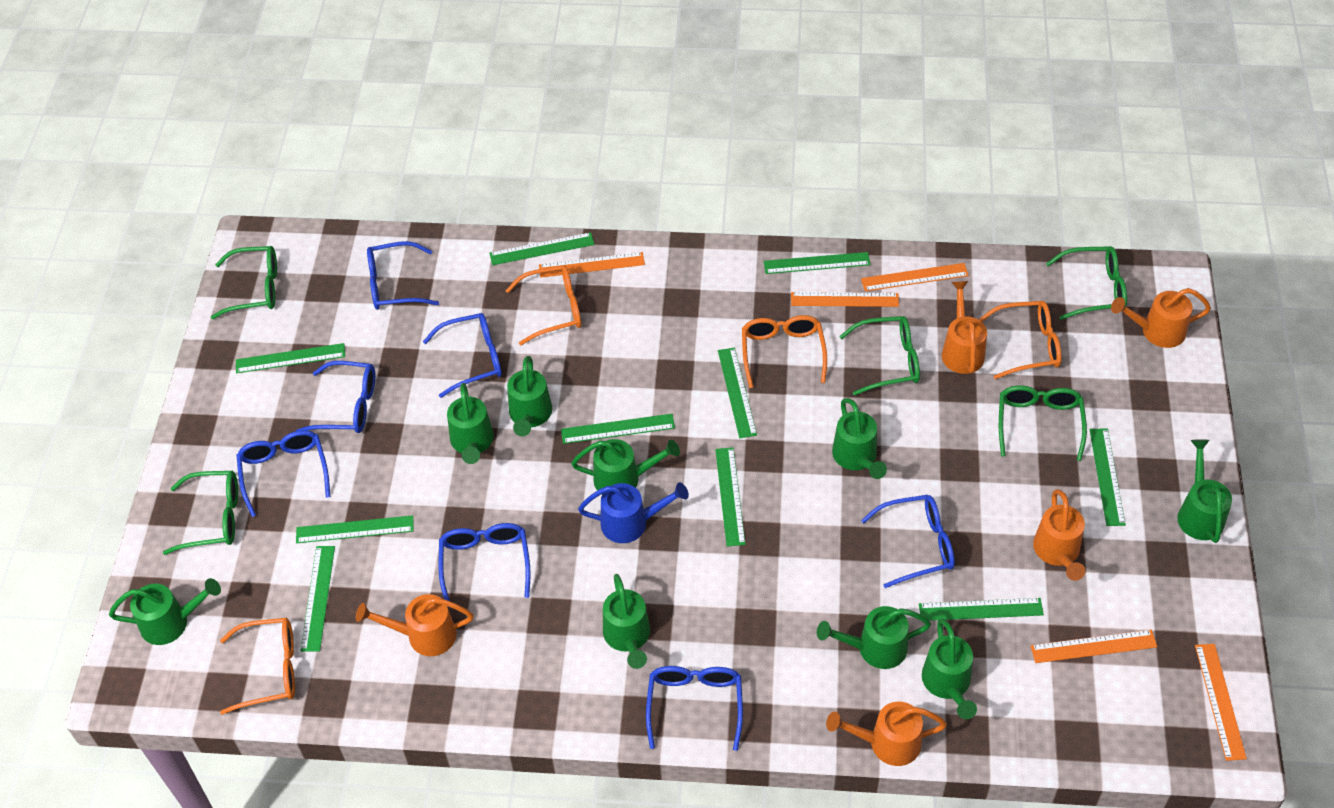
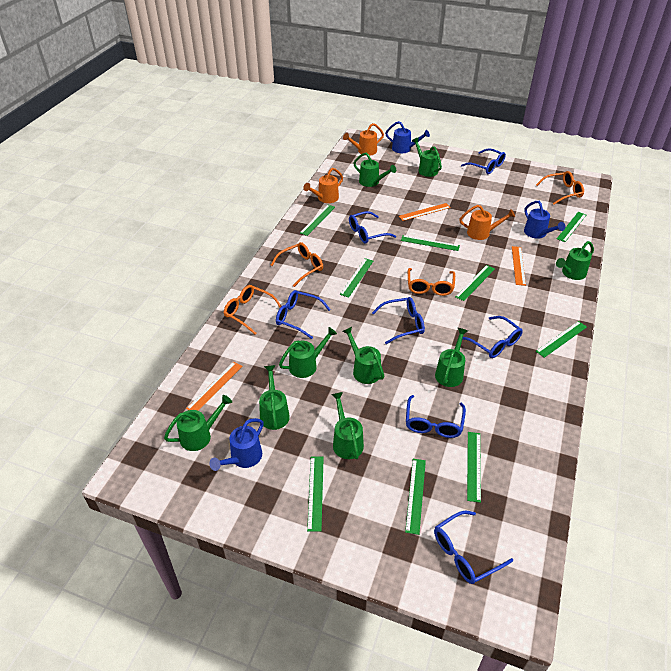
blue watering can: 1 -> 3
green glasses: 5 -> 0
green ruler: 10 -> 9
orange ruler: 5 -> 3
orange watering can: 5 -> 3

